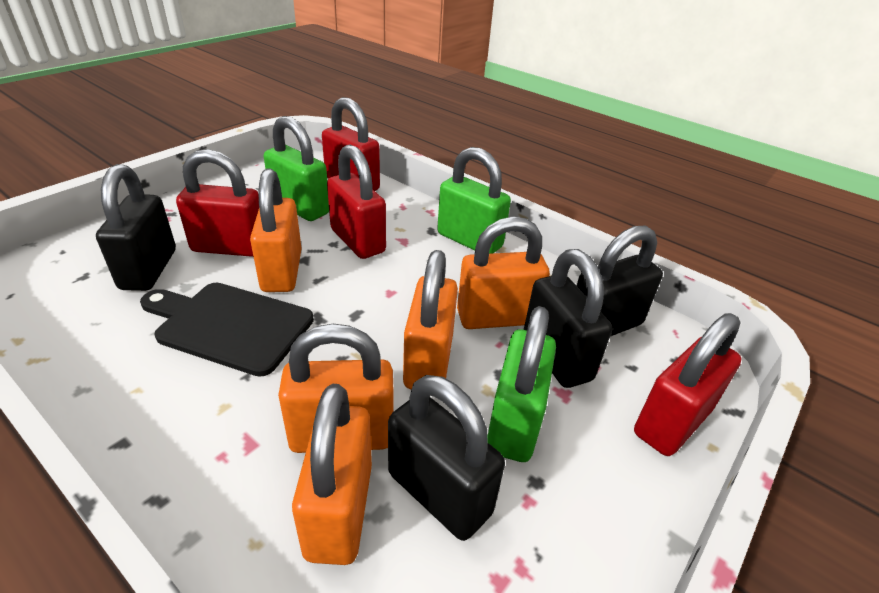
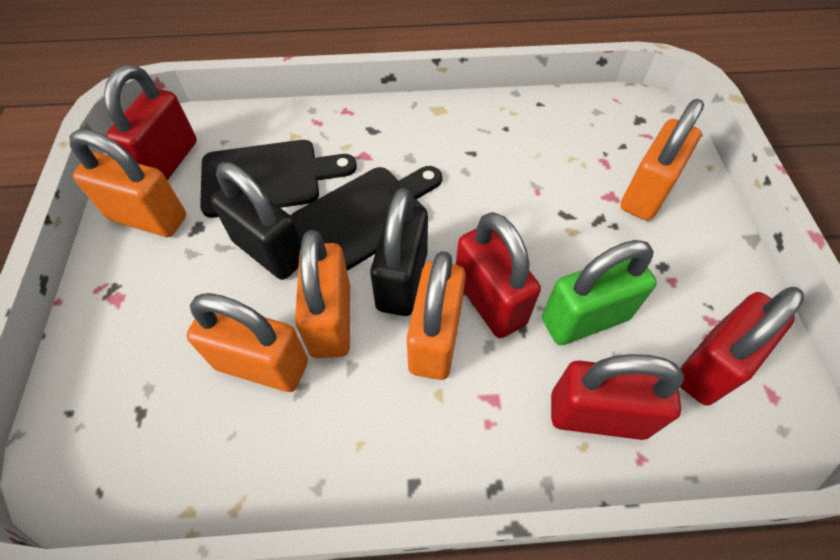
black cutting board: 1 -> 2
black padlock: 4 -> 2
green padlock: 3 -> 1

